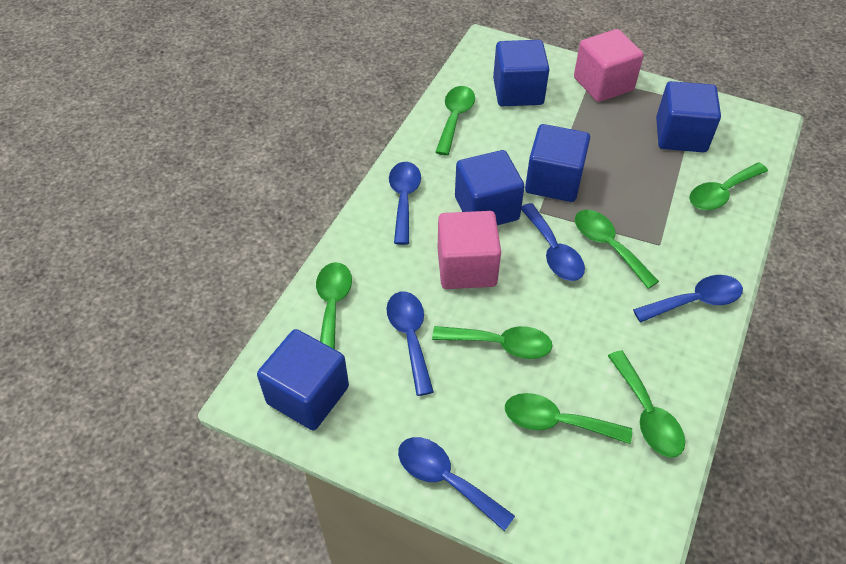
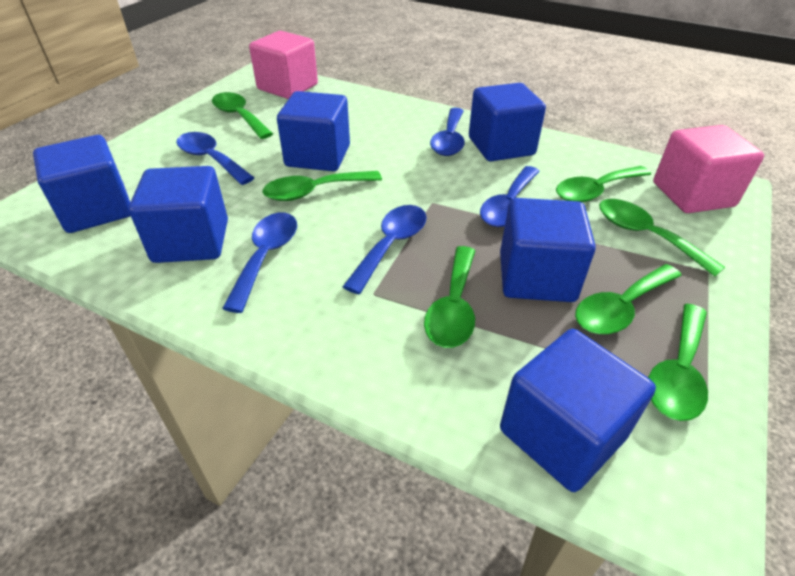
blue cube: 5 -> 6

